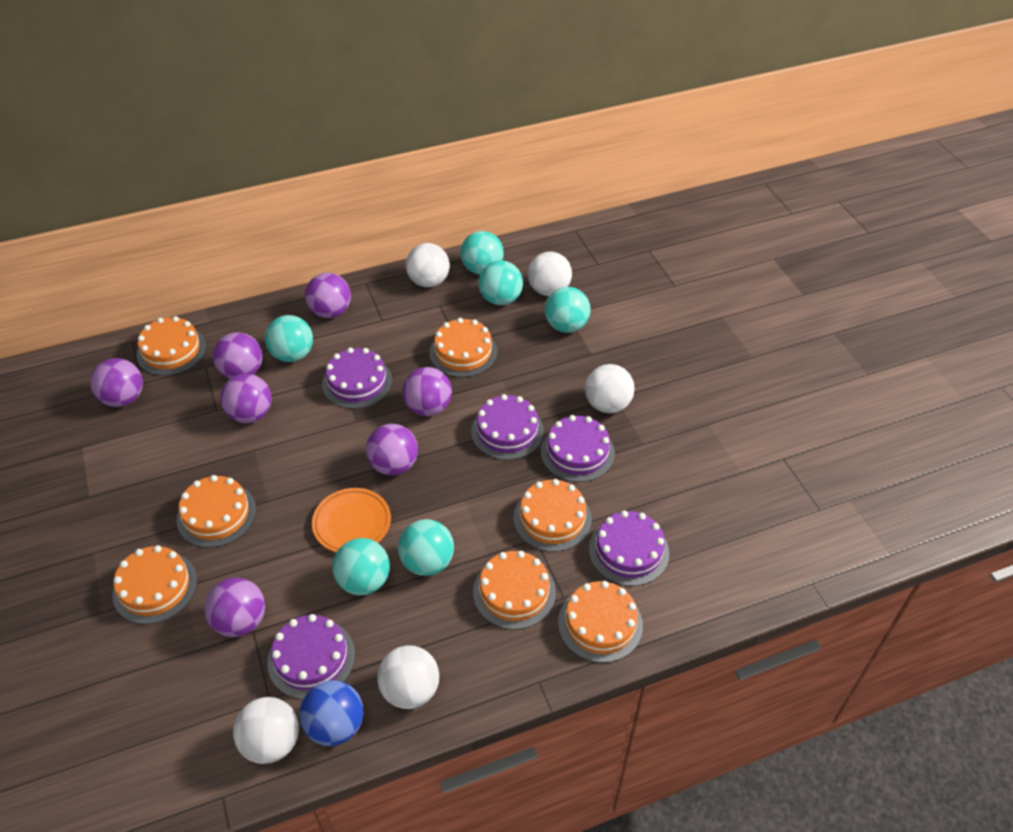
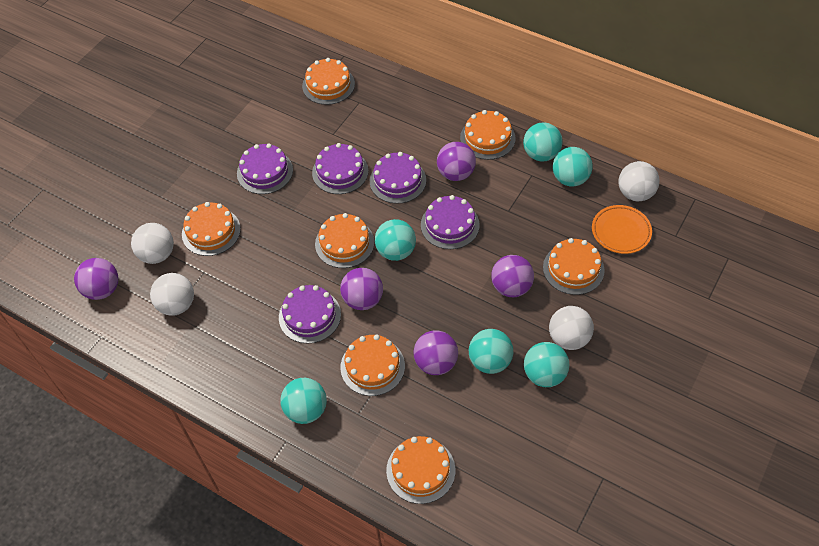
blue ball: 1 -> 0
purple ball: 7 -> 5
white ball: 5 -> 4

